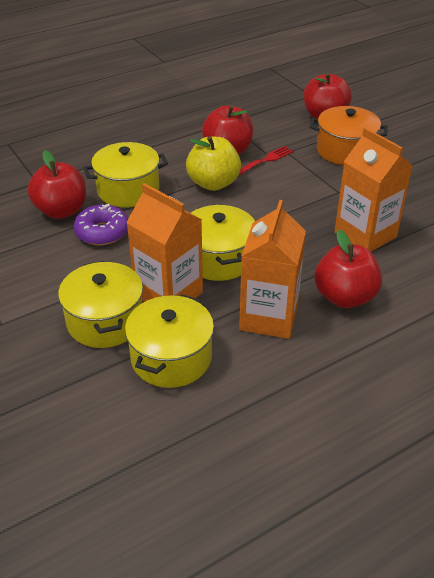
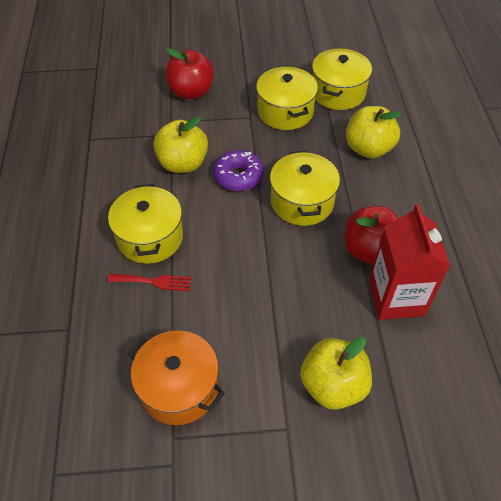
orange carton: 3 -> 0
red apple: 4 -> 2
red carton: 0 -> 1
yellow apple: 1 -> 3

